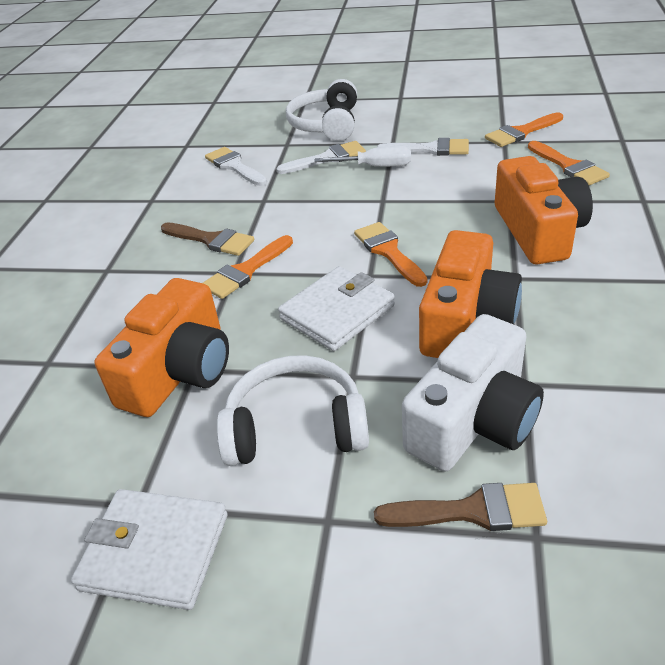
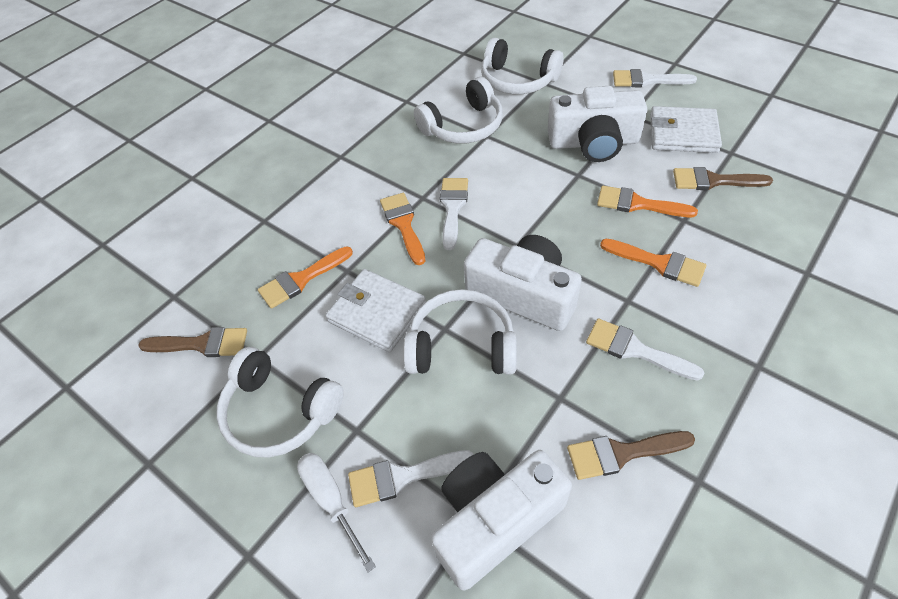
brown brush: 2 -> 3
orange camera: 3 -> 0
white brush: 3 -> 4
white camera: 1 -> 3
white headphones: 2 -> 4

